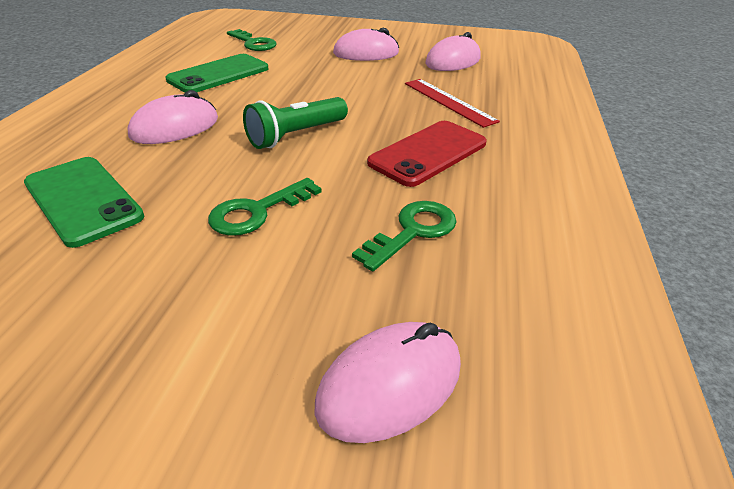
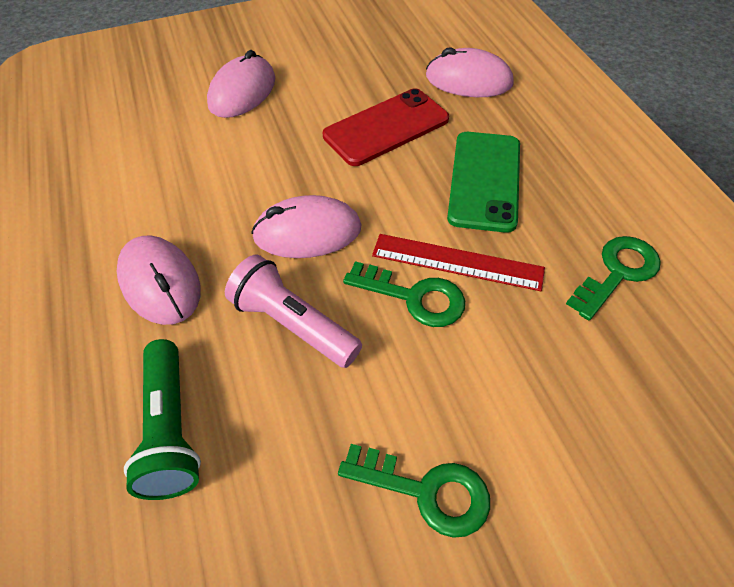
green phone: 2 -> 1
pink flashlight: 0 -> 1

